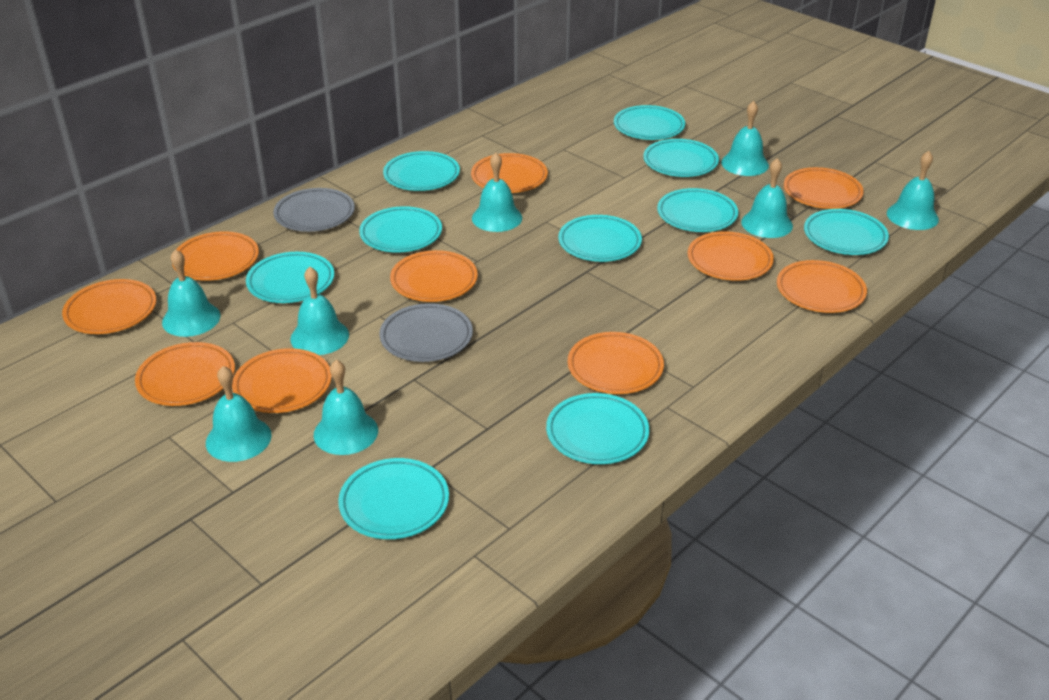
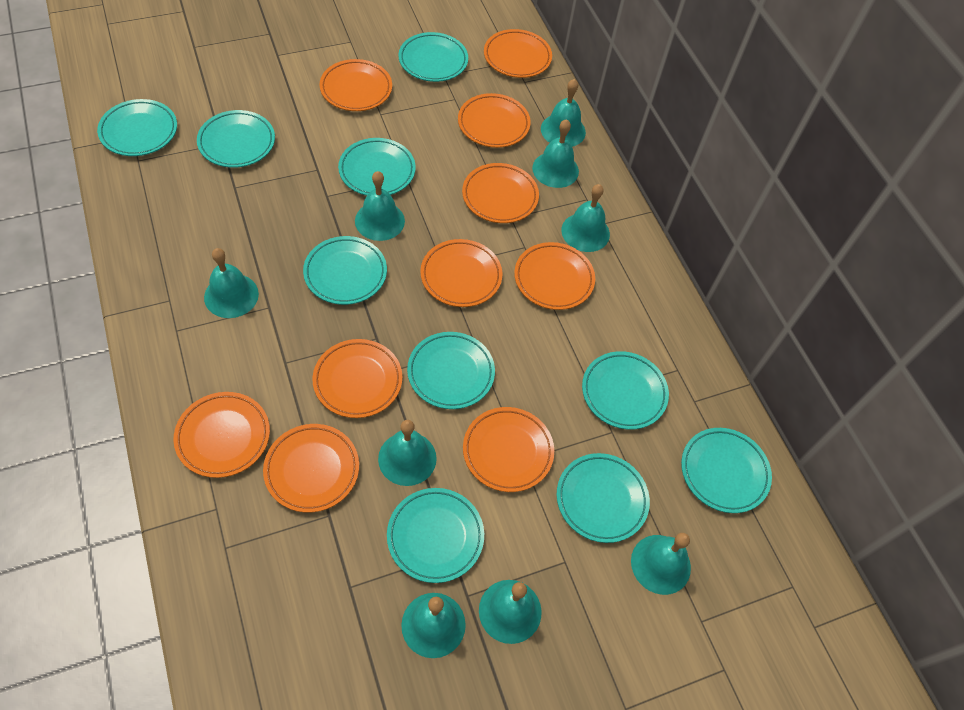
grey plate: 2 -> 0
turquoise bell: 8 -> 9

